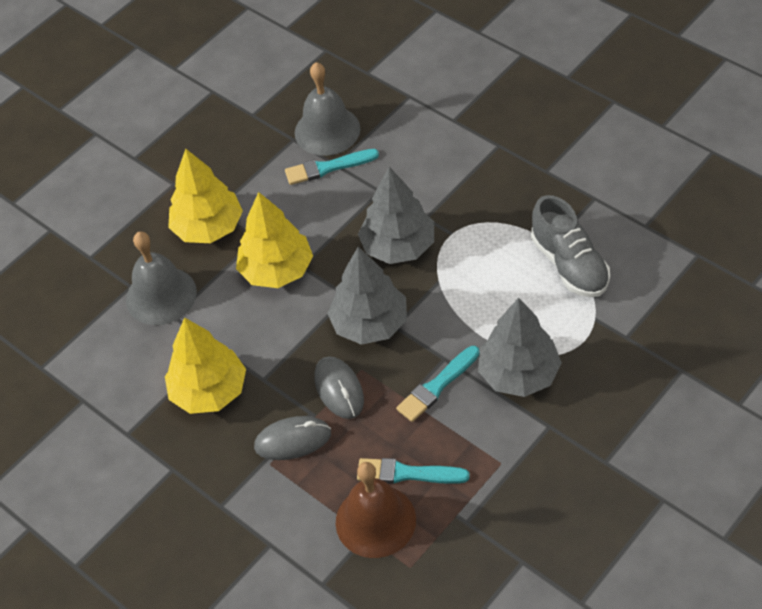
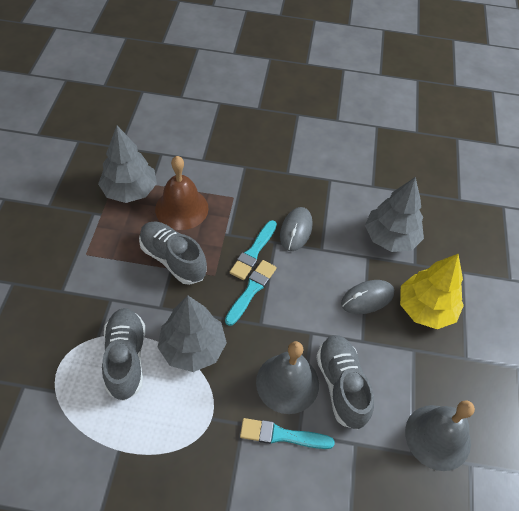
grey shoe: 1 -> 3
yellow tree: 3 -> 1

